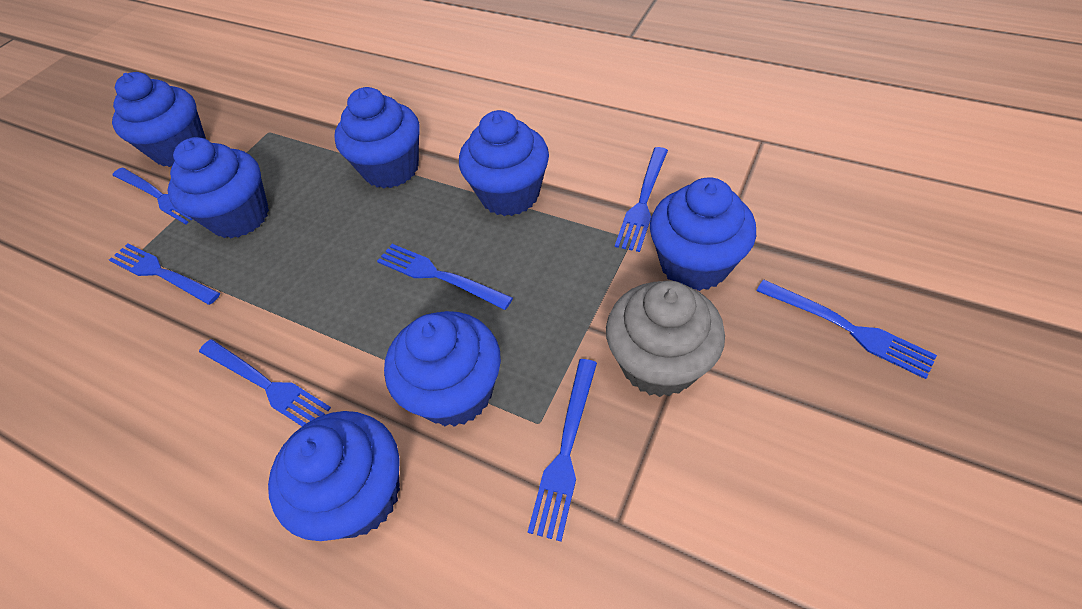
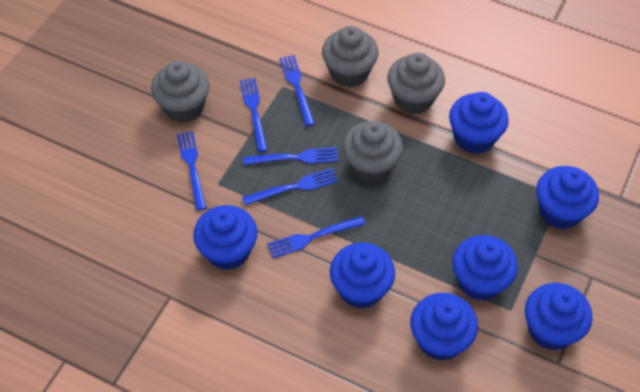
blue fork: 7 -> 6
grey cupcake: 1 -> 4

